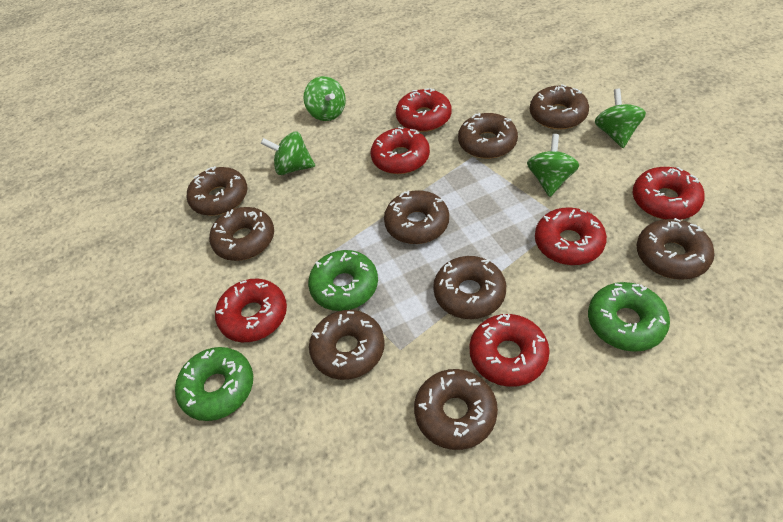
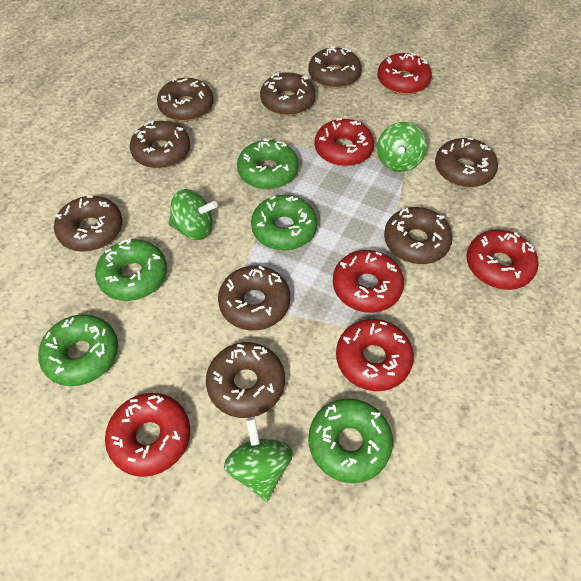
green donut: 3 -> 5
green spinning top: 4 -> 3

